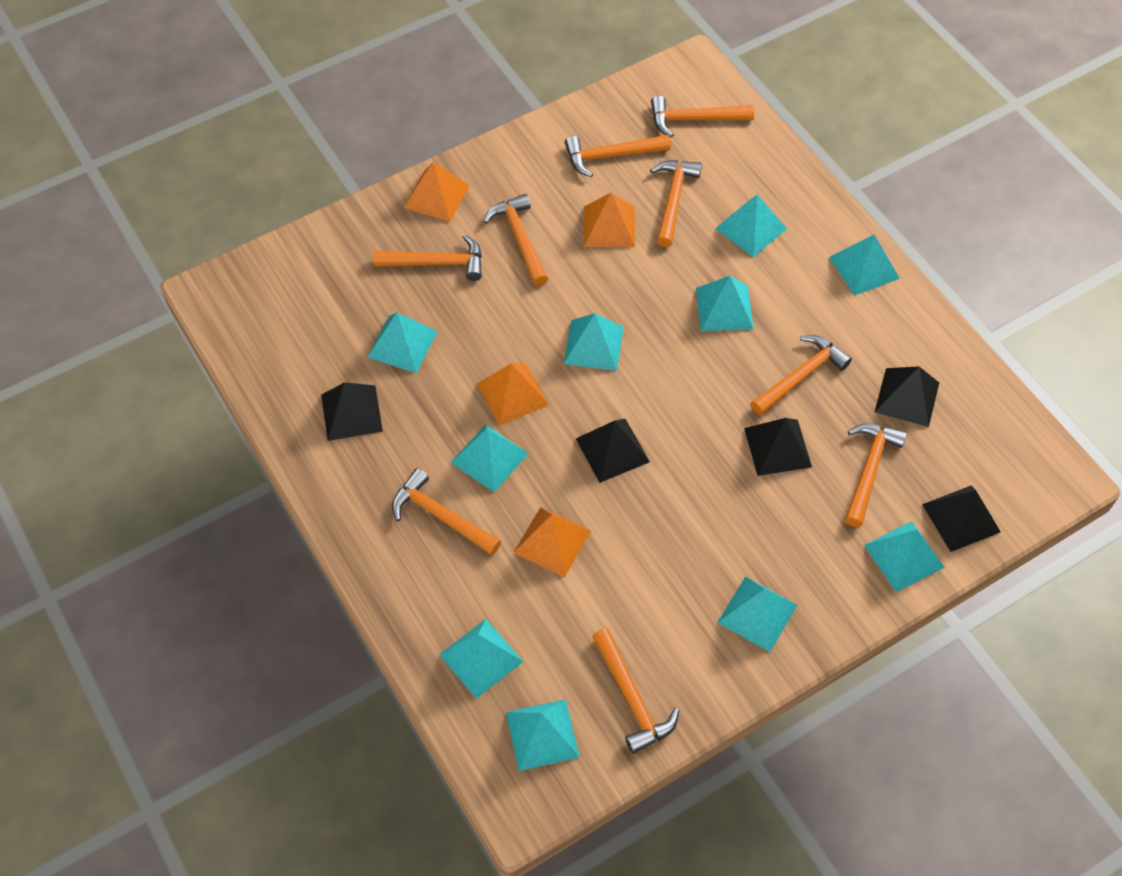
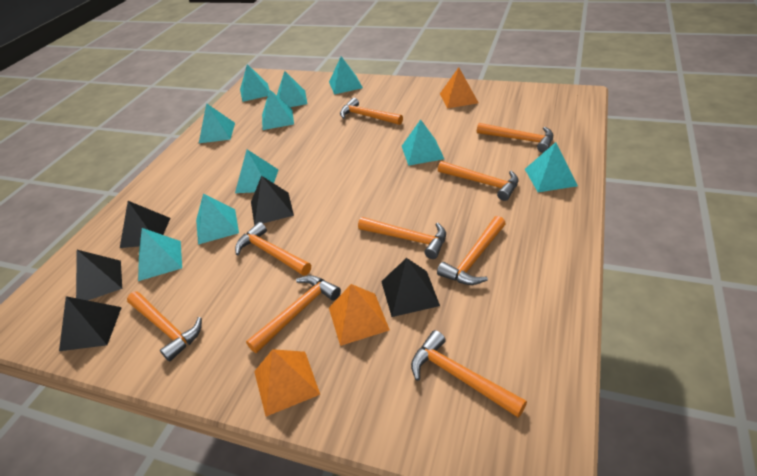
orange pyramid: 4 -> 3

